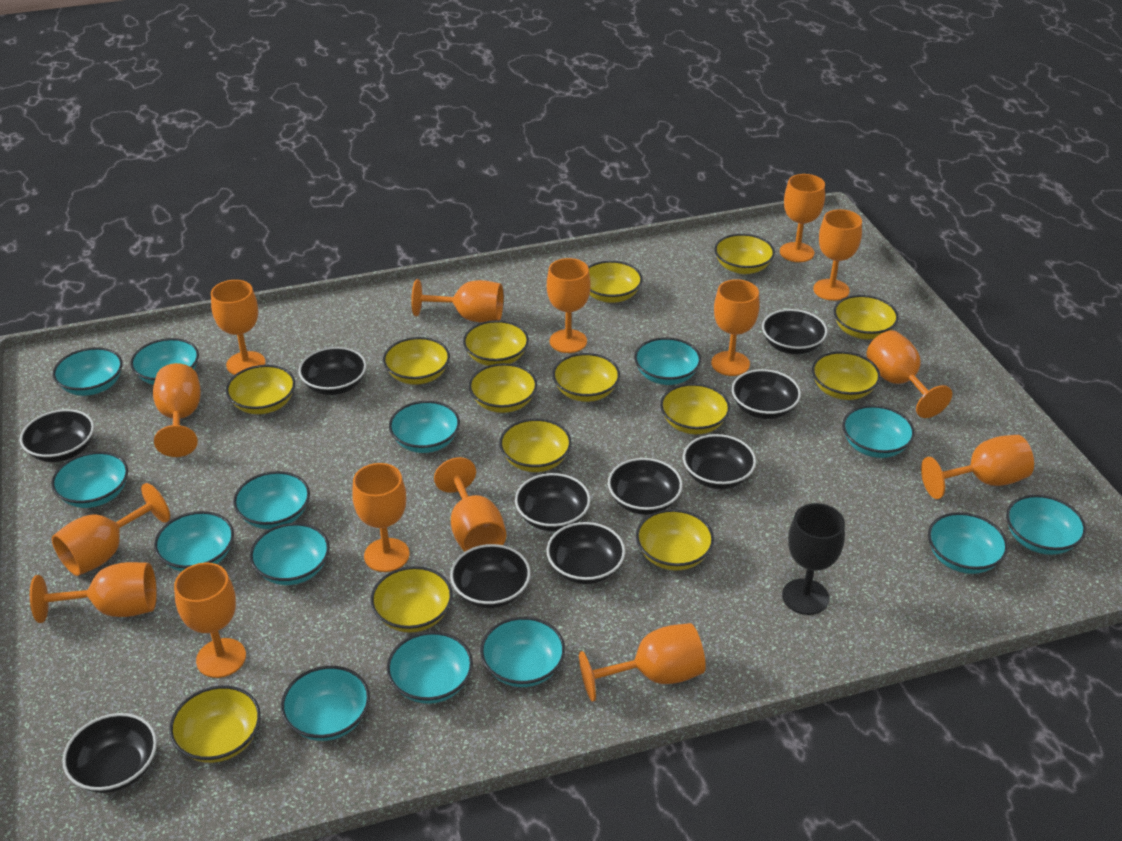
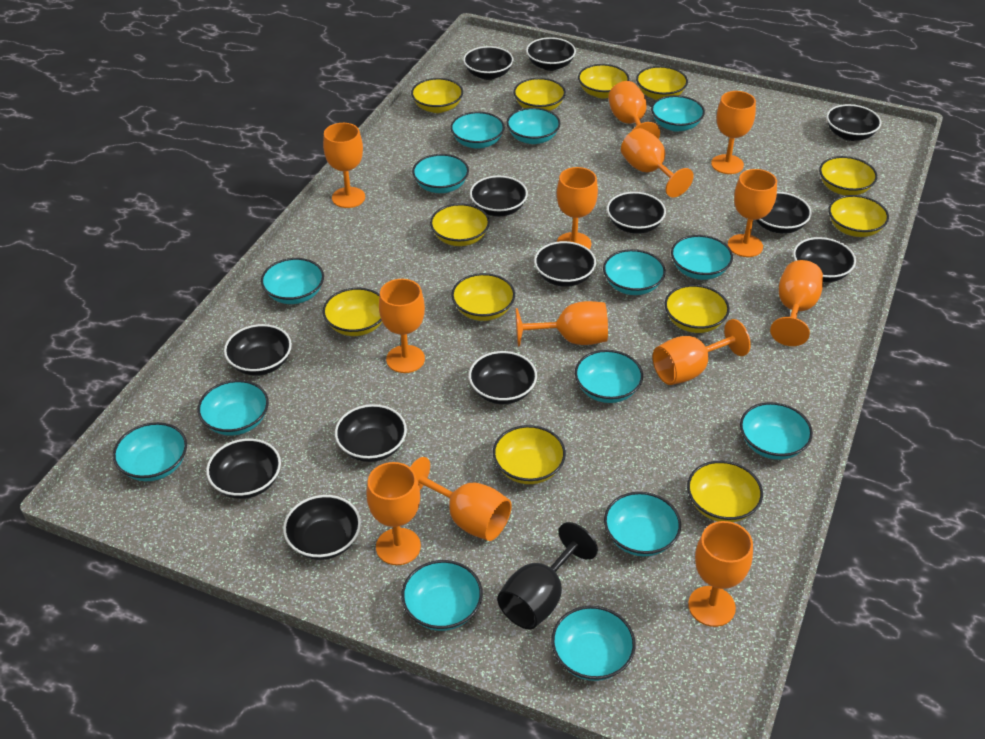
black bowl: 10 -> 13
orange goblet: 15 -> 13
yellow bowl: 14 -> 12

